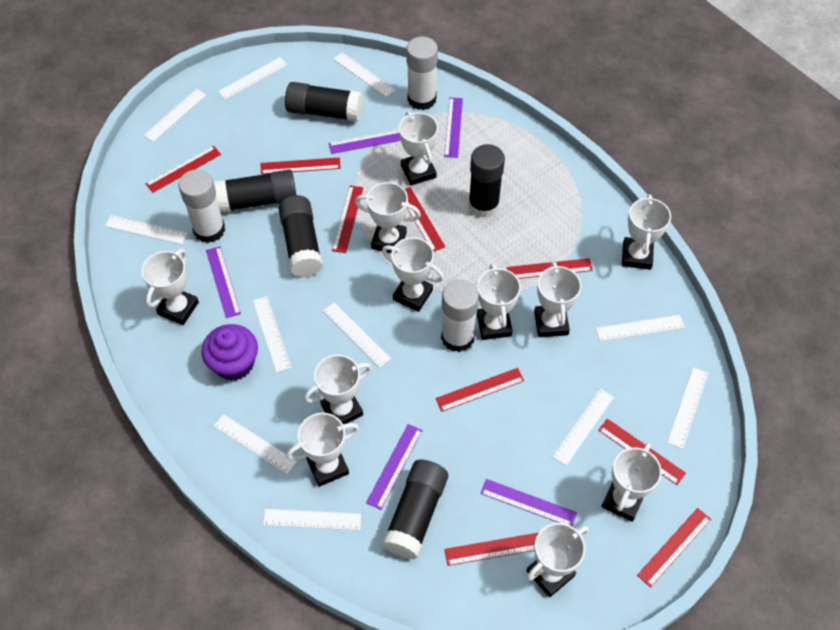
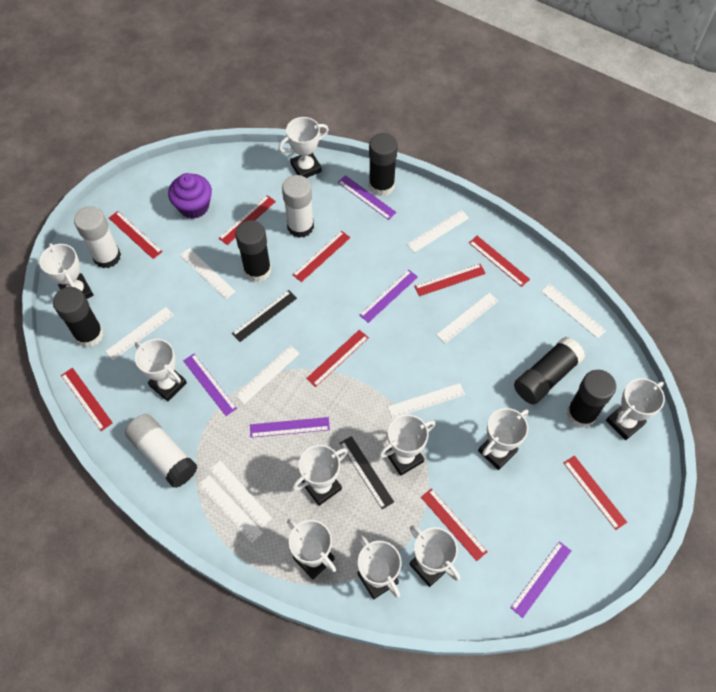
black ruler: 0 -> 2
white ruler: 11 -> 9
white trophy: 11 -> 10

